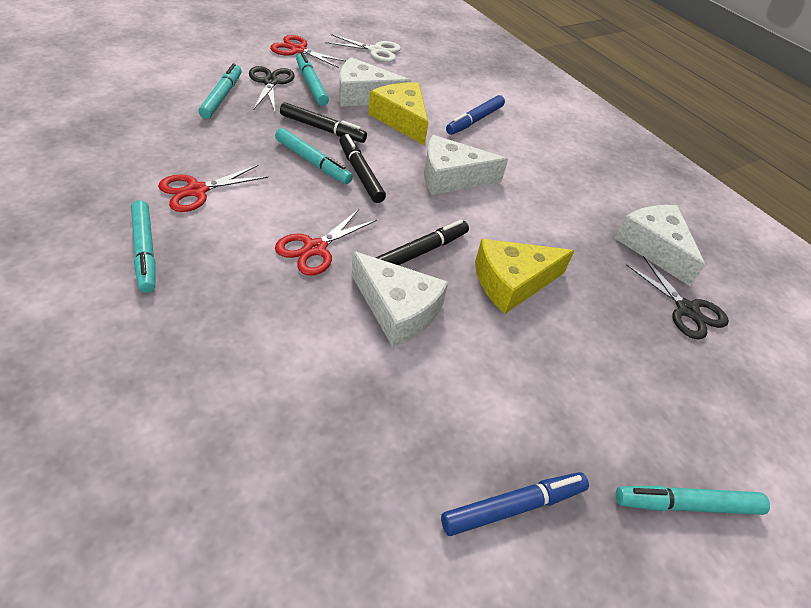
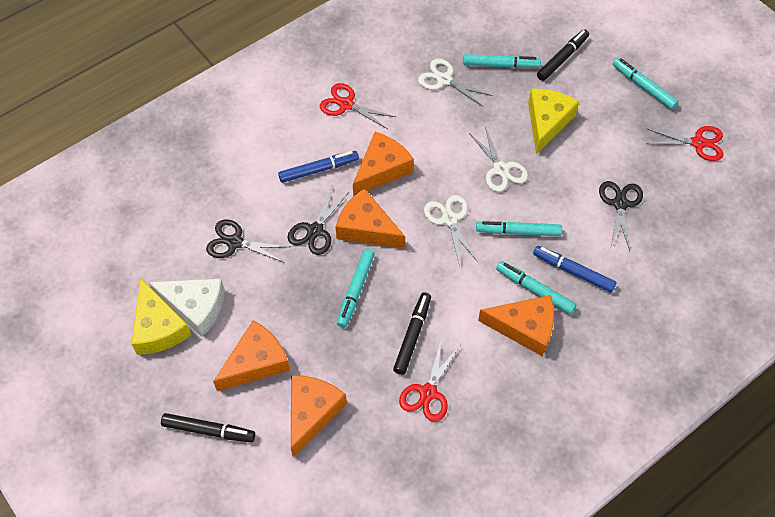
black scissors: 2 -> 3
orange cheese: 0 -> 5
white cheese: 4 -> 1
white scissors: 1 -> 3

